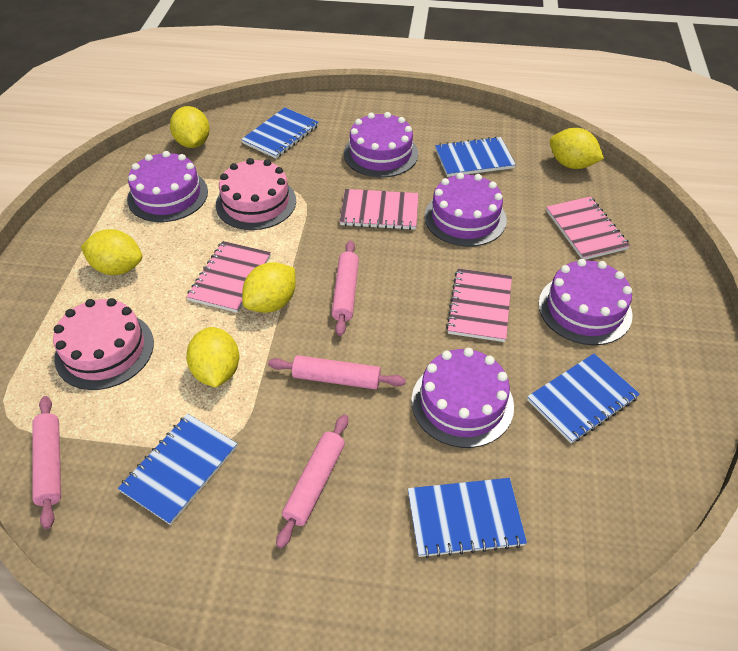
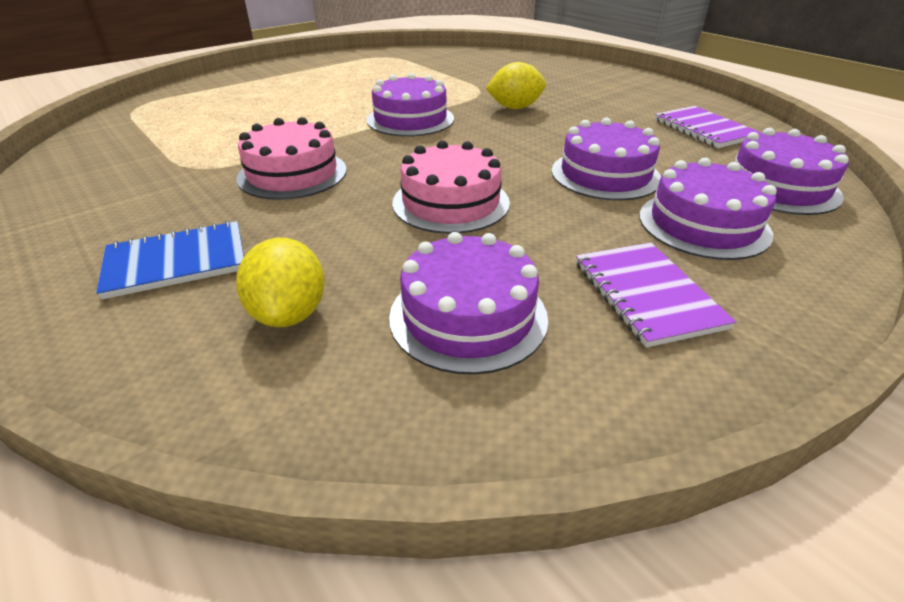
blue notebook: 5 -> 1
pink notebook: 4 -> 0
pink rolling pin: 4 -> 0
purple notebook: 0 -> 2
yellow lemon: 5 -> 2

